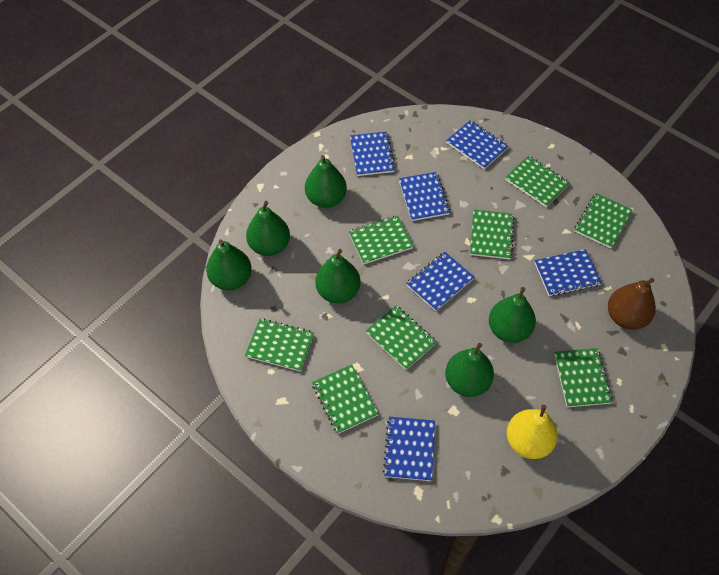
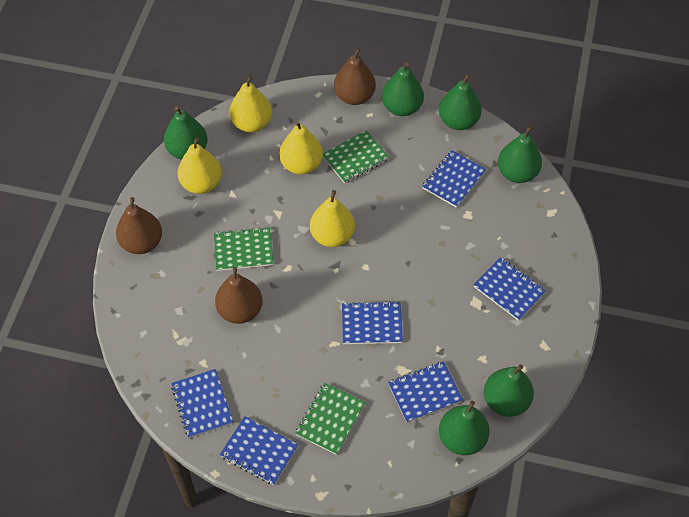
brown pear: 1 -> 3
green notebook: 8 -> 3
yellow pear: 1 -> 4

